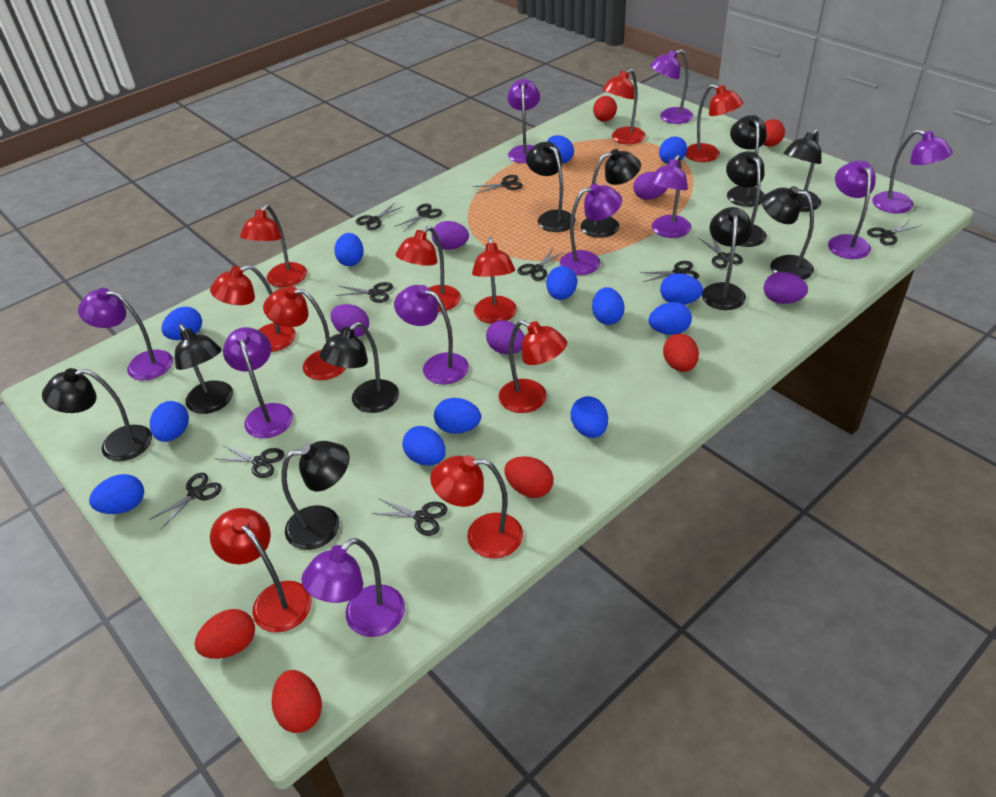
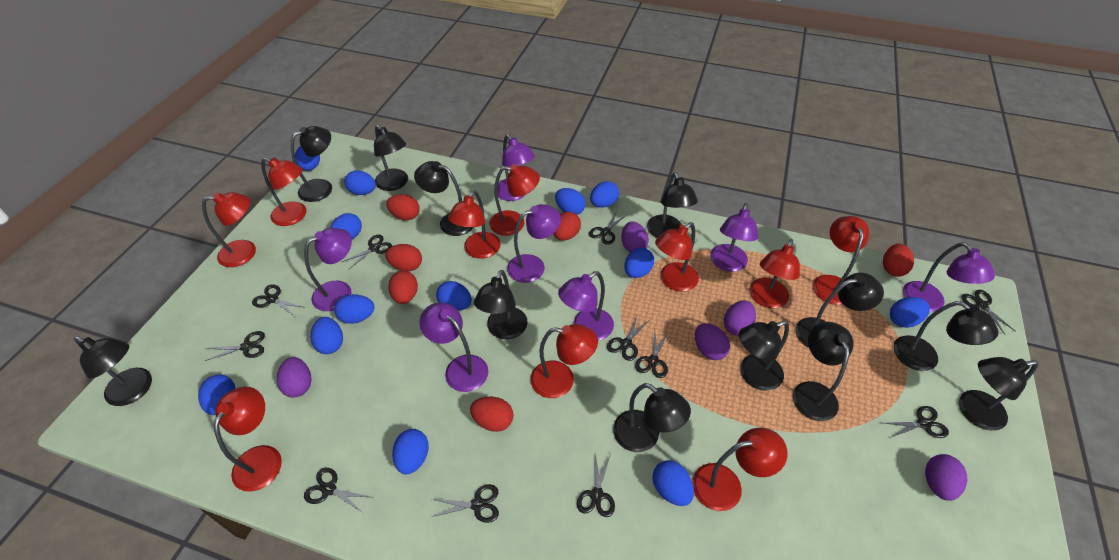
black lamp: 11 -> 12
purple lamp: 10 -> 7

